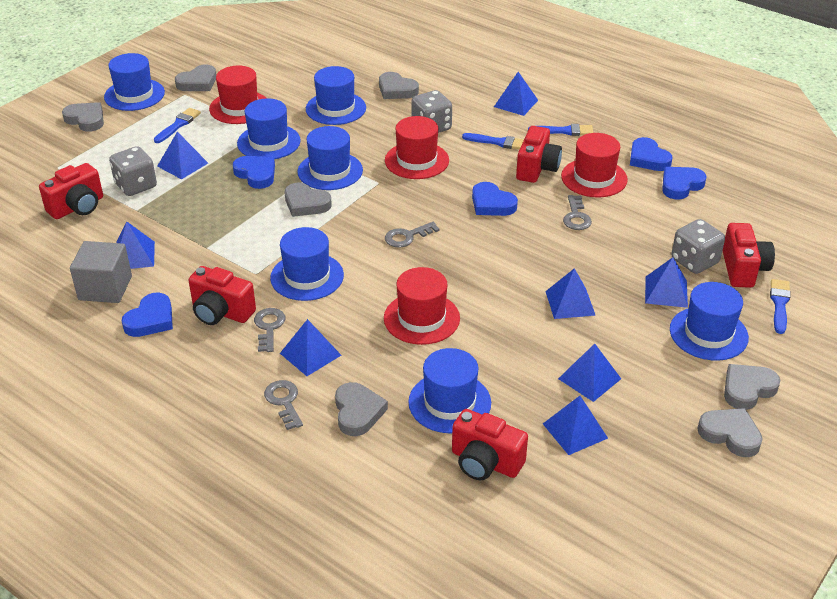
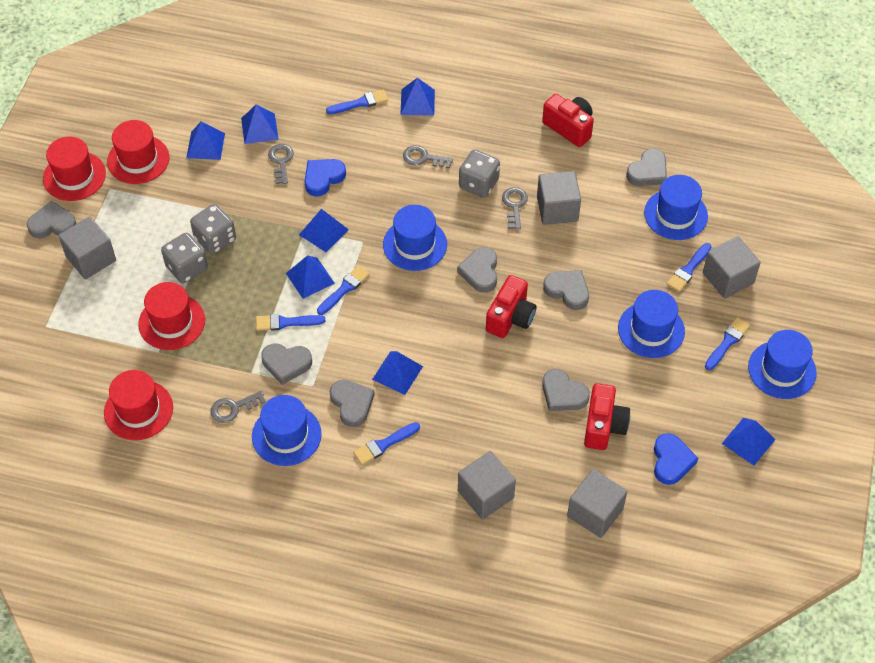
blue brush: 4 -> 6
blue hat: 7 -> 5
blue heart: 5 -> 2
blue pyramid: 8 -> 7
grey cube: 1 -> 5
red camera: 5 -> 3

